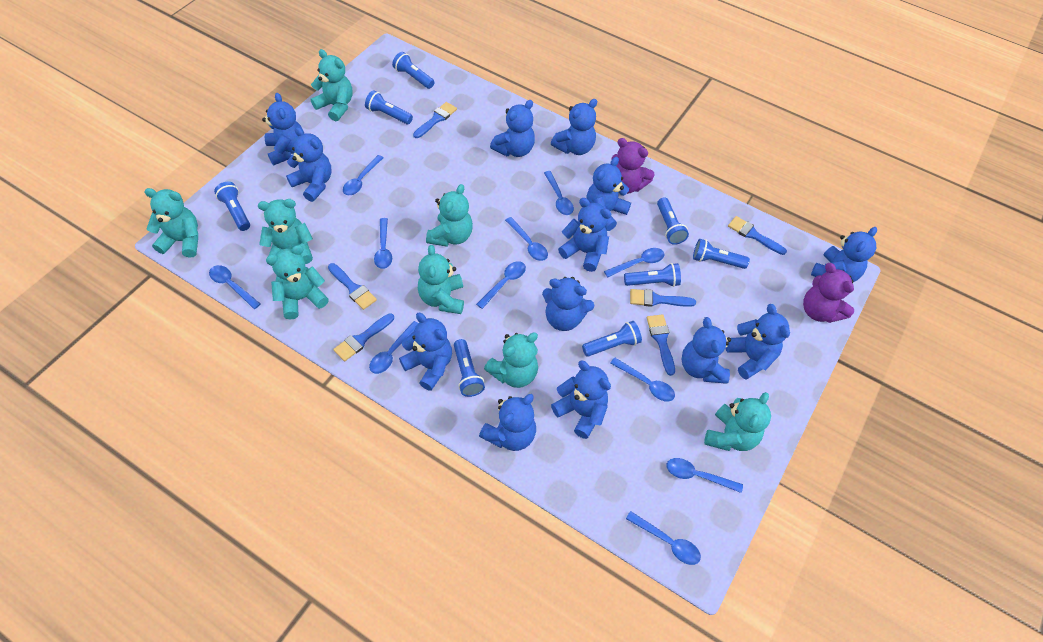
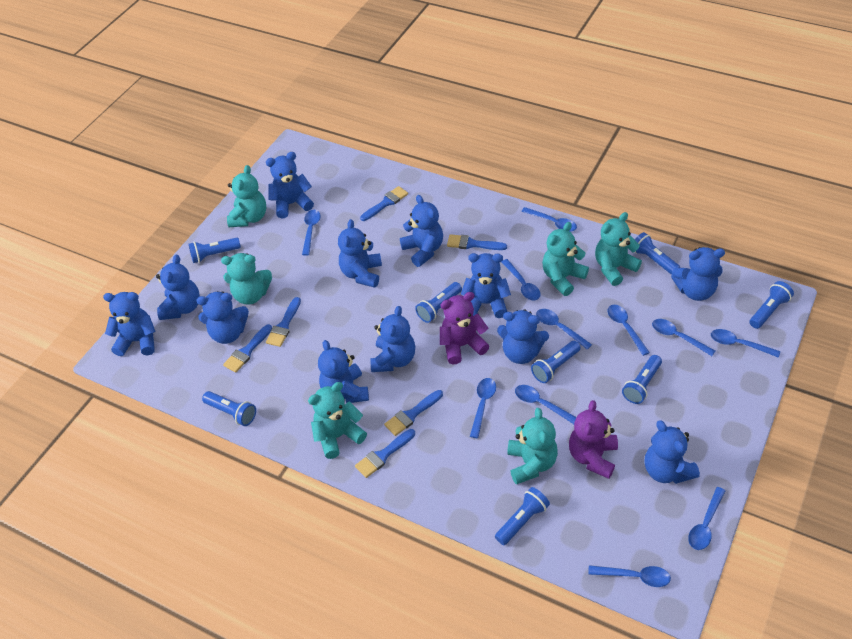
blue teddy bear: 13 -> 12
turquoise teddy bear: 8 -> 6

